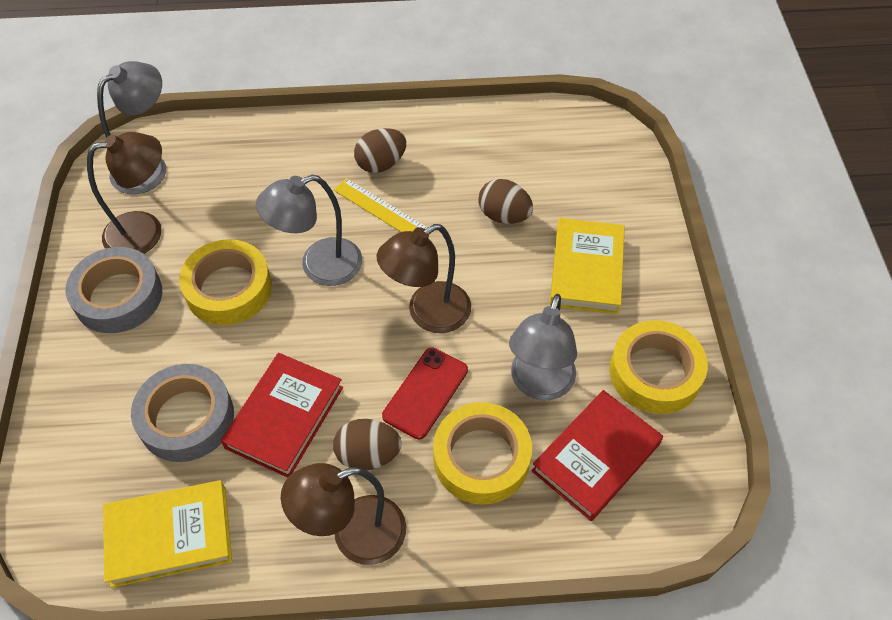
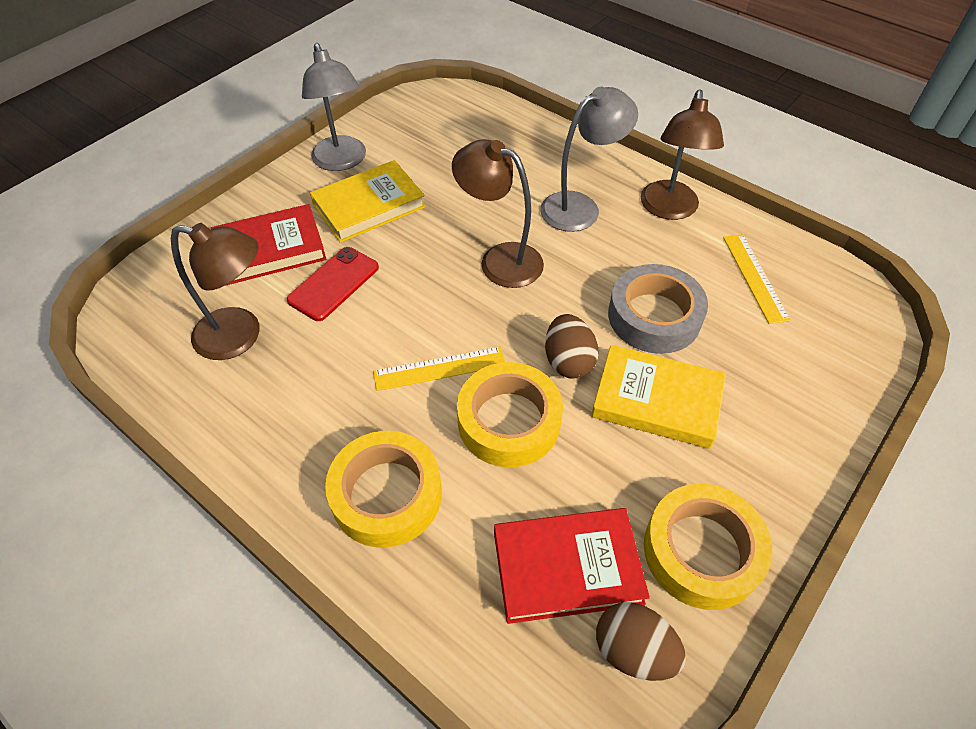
brown egg: 3 -> 2
grey lamp: 3 -> 2
grey tape: 2 -> 1
yellow ruler: 1 -> 2

